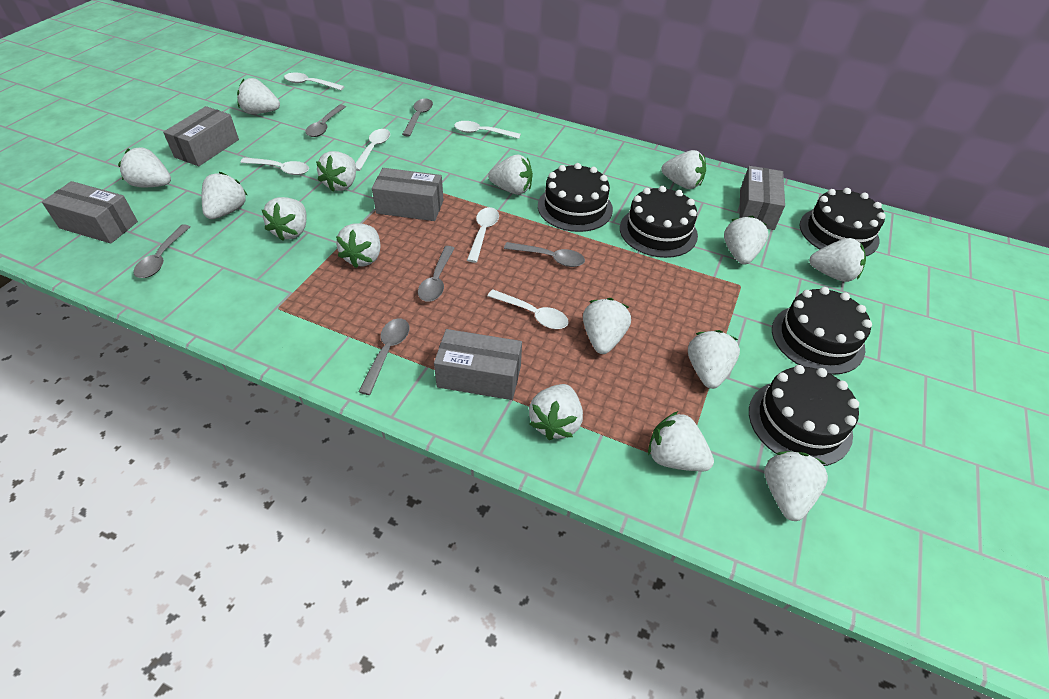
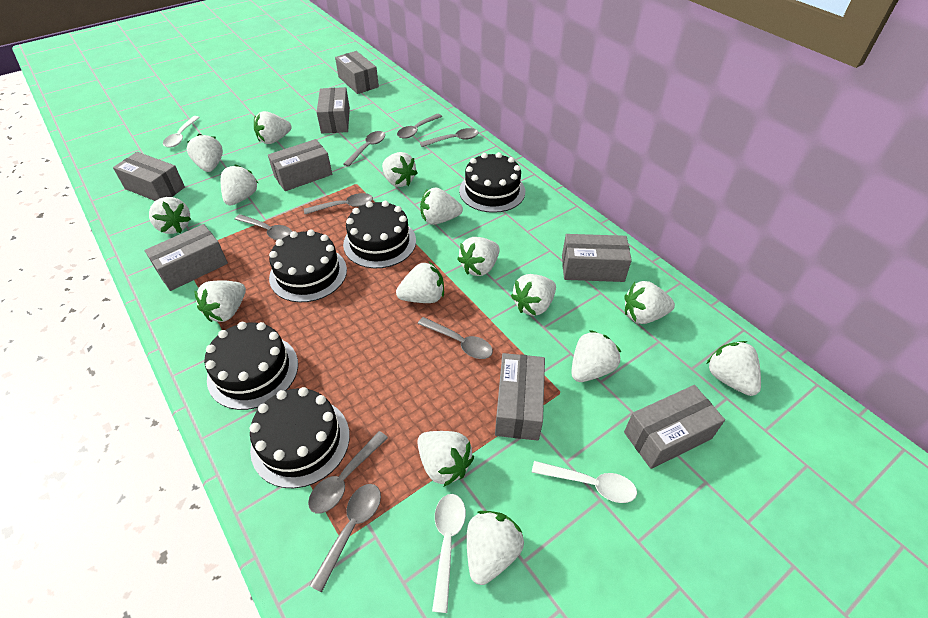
grey box: 5 -> 8
grey spoon: 6 -> 8
white spoon: 6 -> 3

